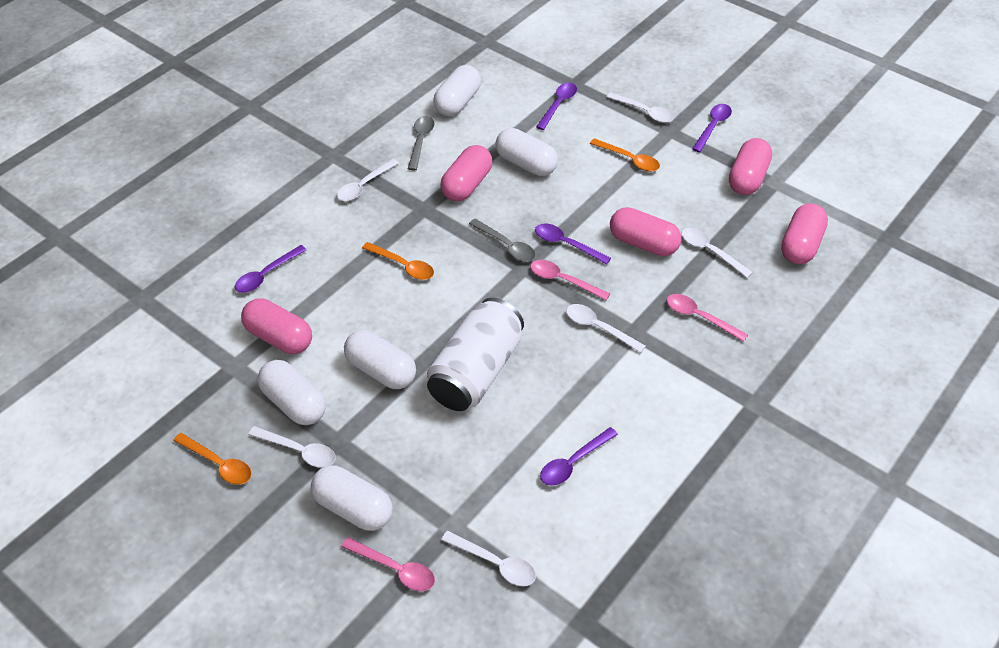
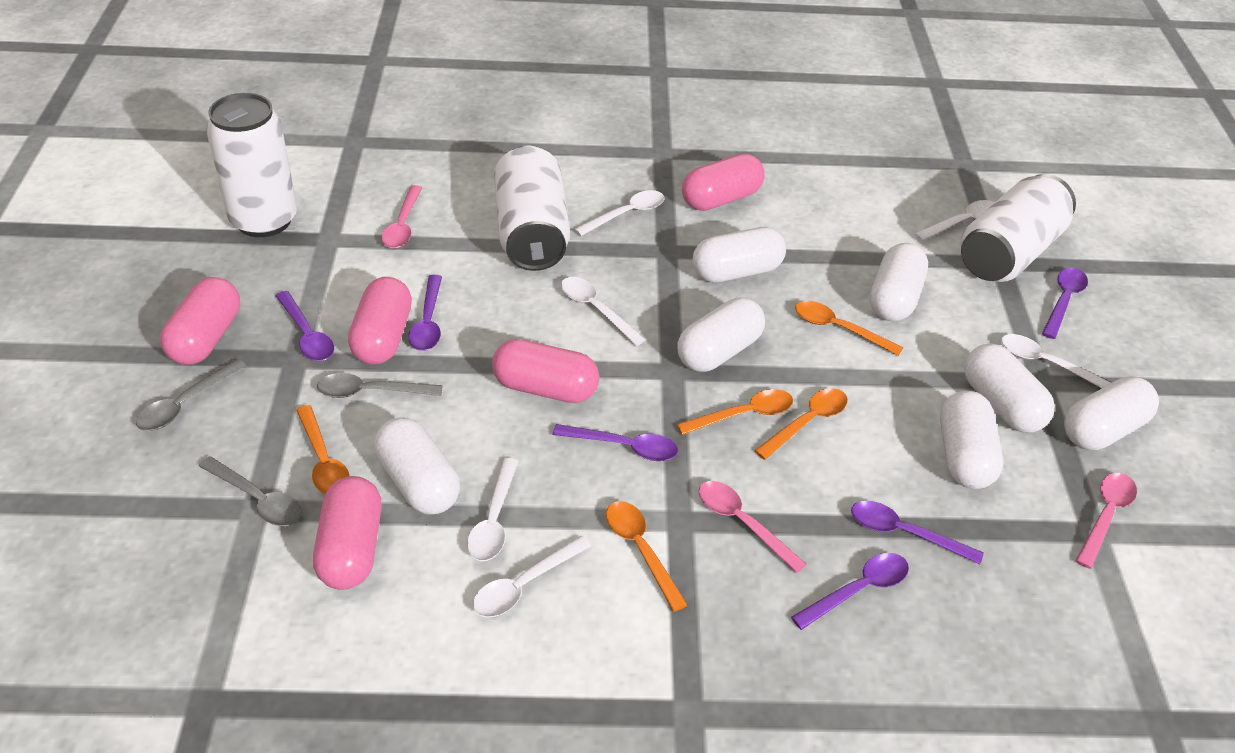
grey spoon: 2 -> 3
orange spoon: 3 -> 5
purple spoon: 5 -> 6
white can: 1 -> 3
white capsule: 5 -> 7

